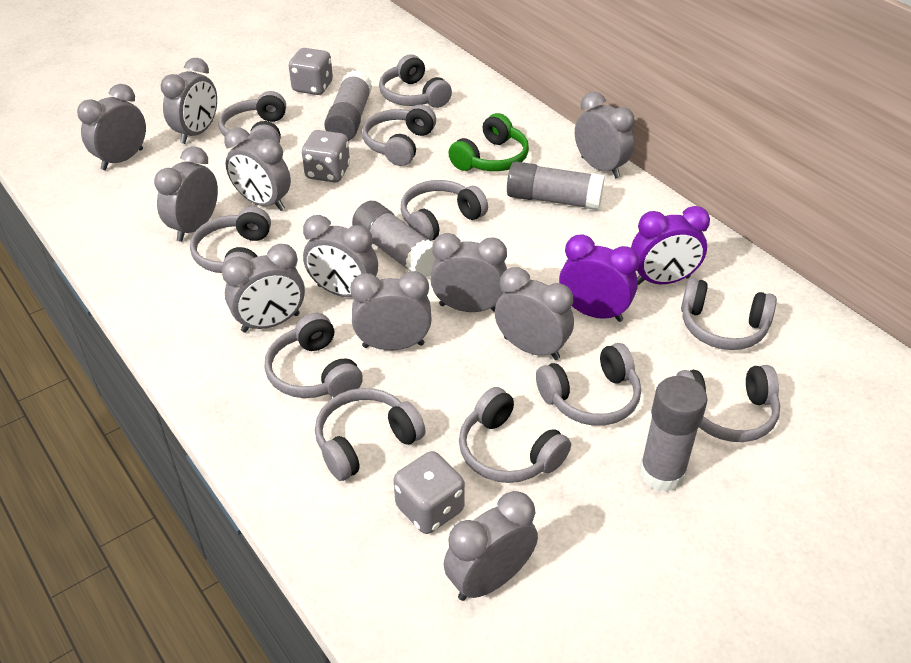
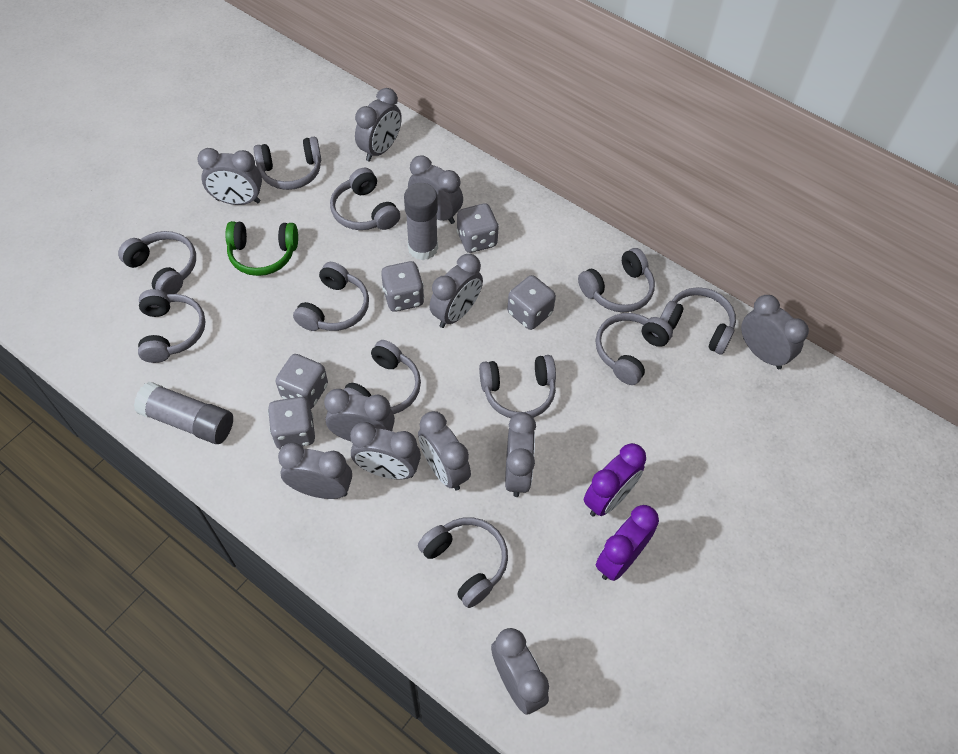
grey dice: 3 -> 5
grey glue stick: 4 -> 2

